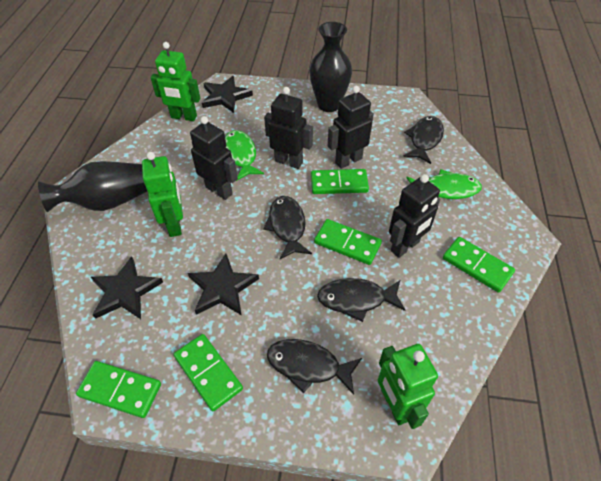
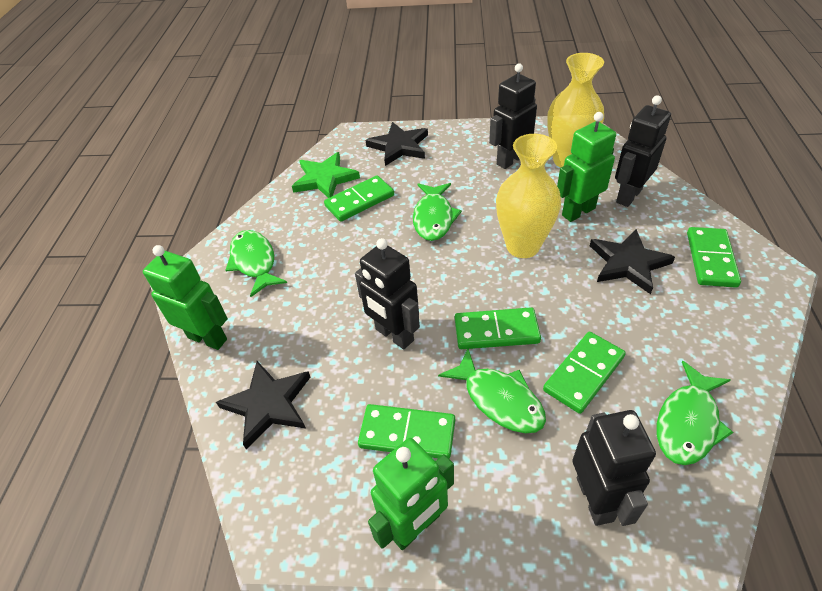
black fish: 4 -> 0
black vase: 2 -> 0
green fish: 2 -> 4
green star: 0 -> 1
yellow vase: 0 -> 2

